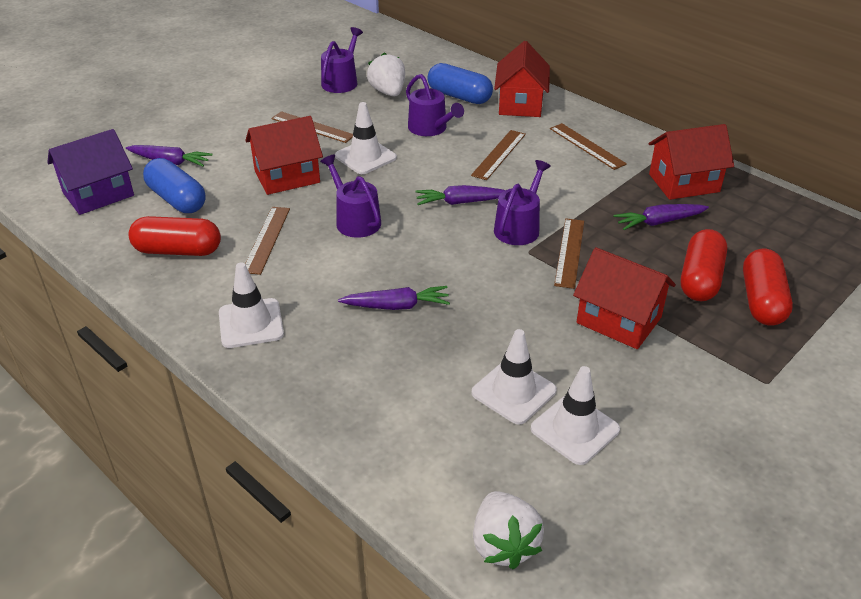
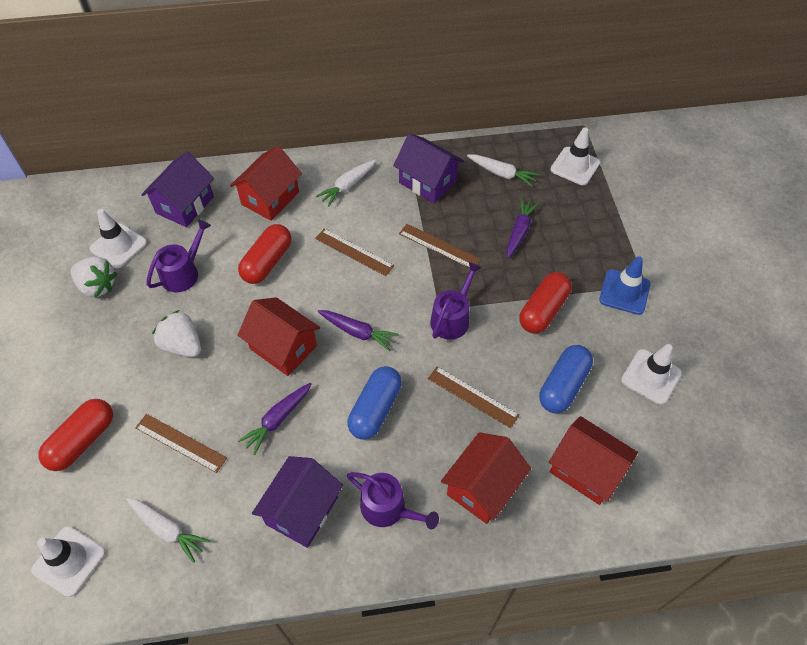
blue traffic cone: 0 -> 1
brown ruler: 5 -> 4
purple carrot: 4 -> 3
purple house: 1 -> 3
purple watering can: 4 -> 3
white carrot: 0 -> 3

